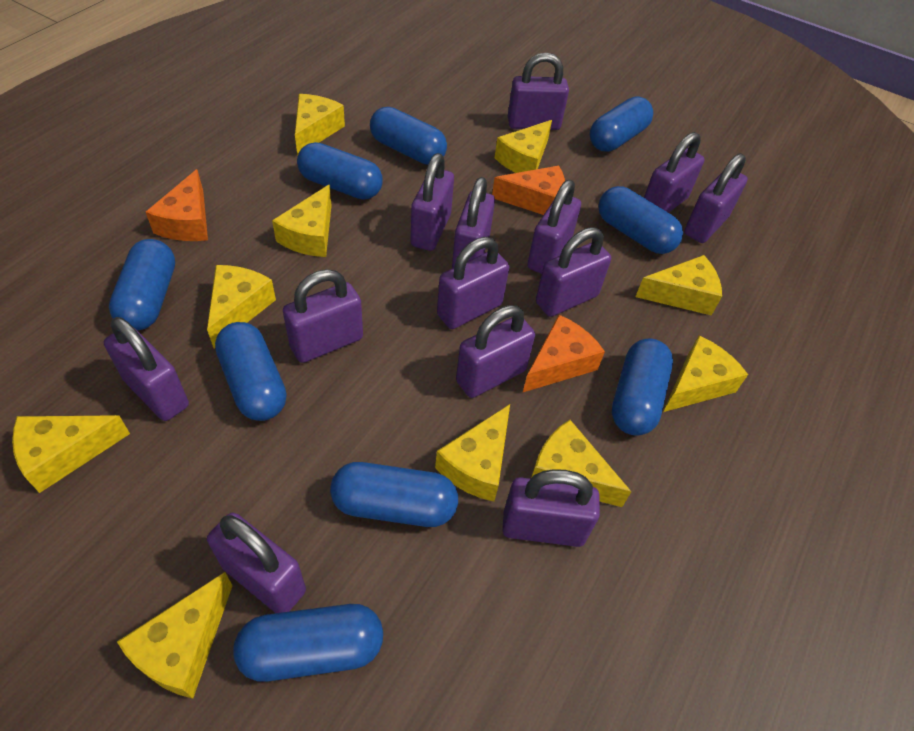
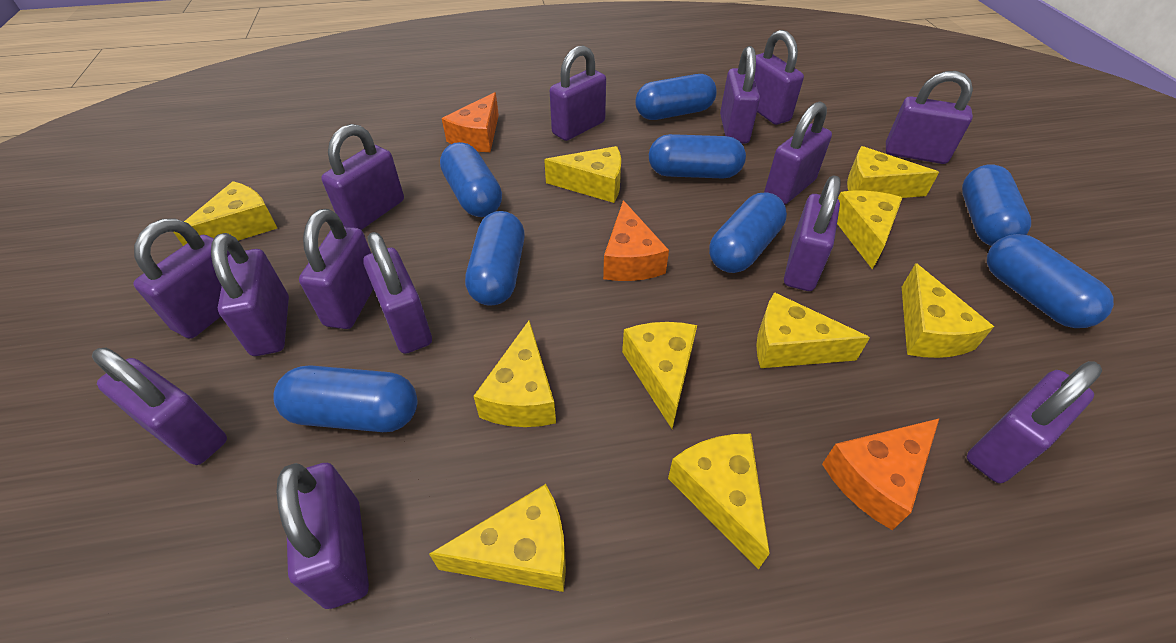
blue capsule: 9 -> 8
purple padlock: 13 -> 14

